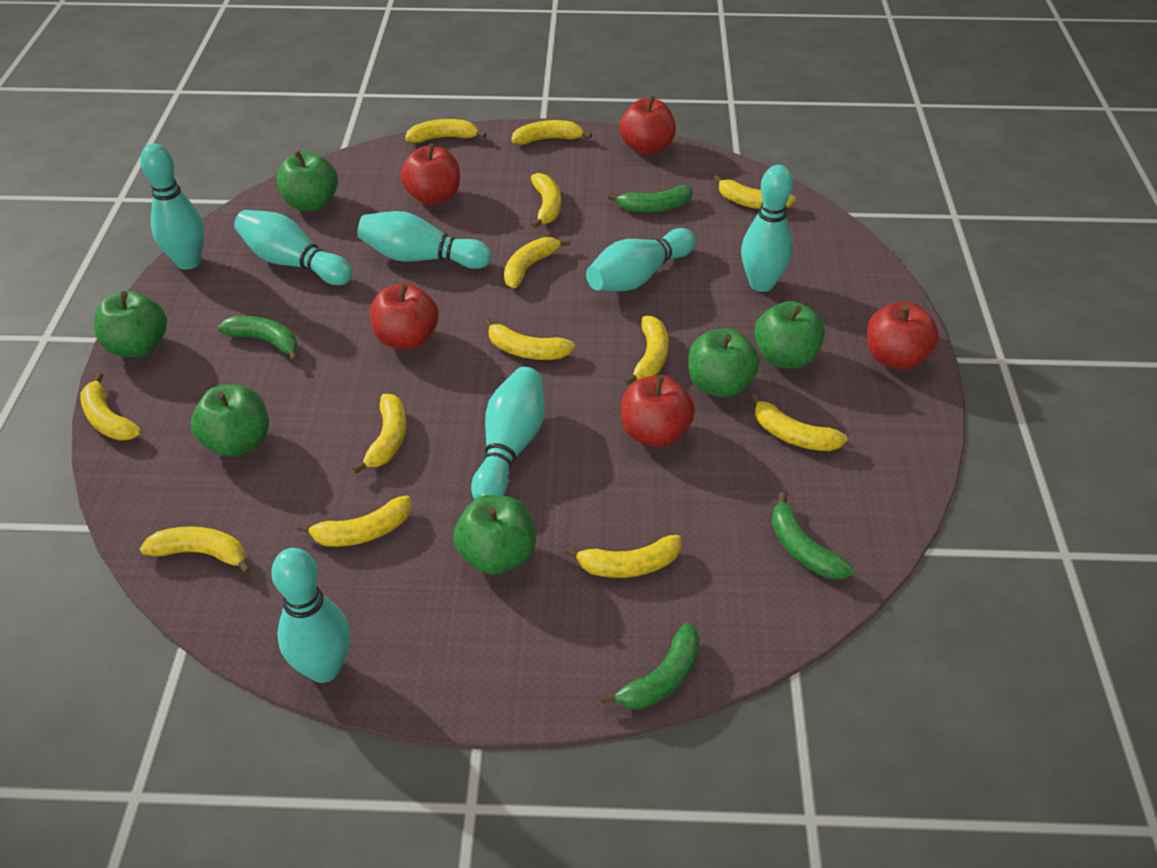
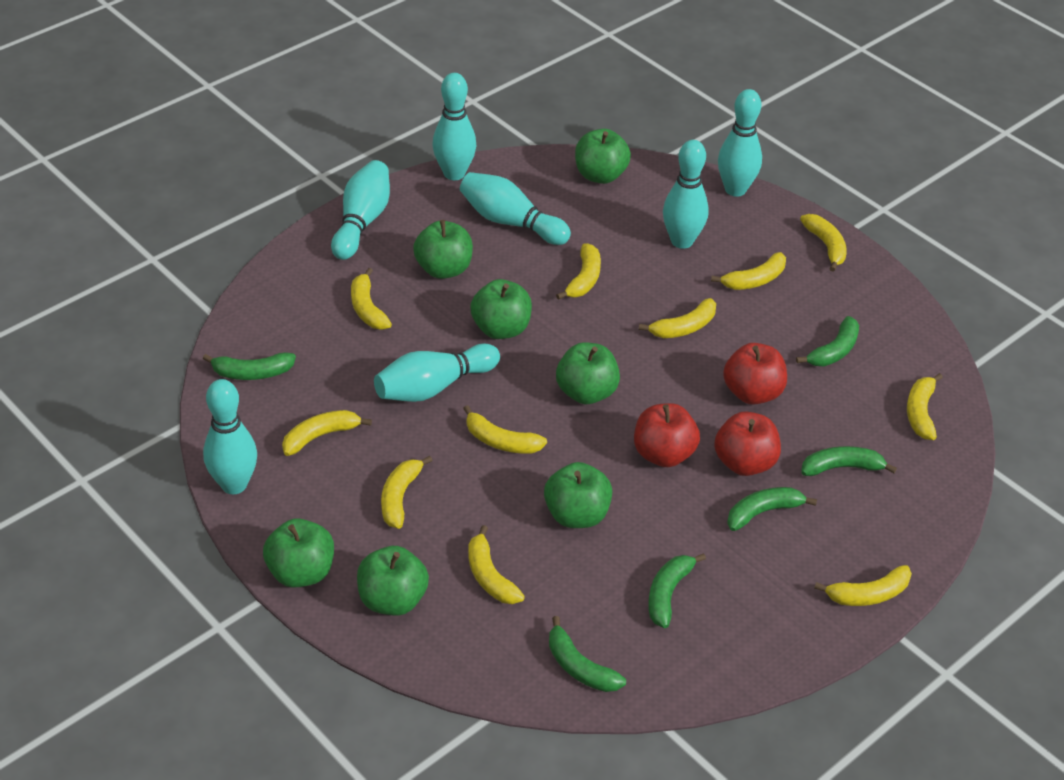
green apple: 6 -> 7
green banana: 4 -> 6
red apple: 5 -> 3
yellow banana: 13 -> 11

